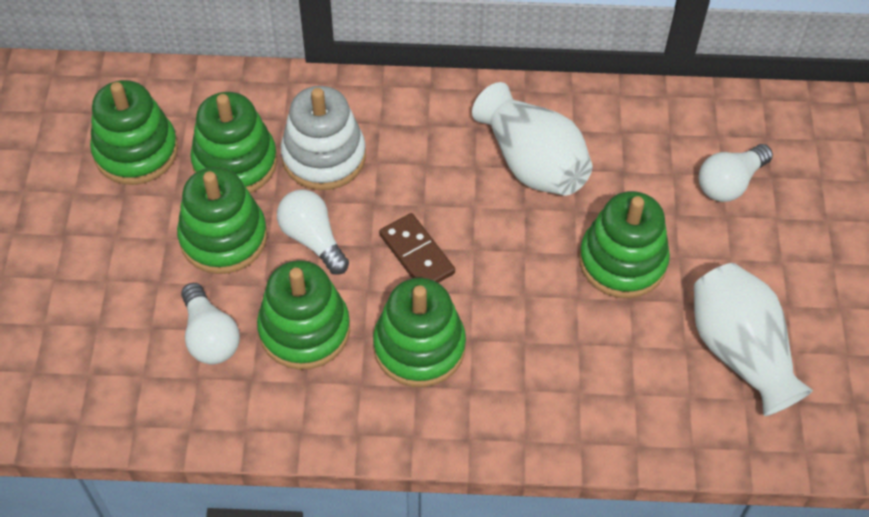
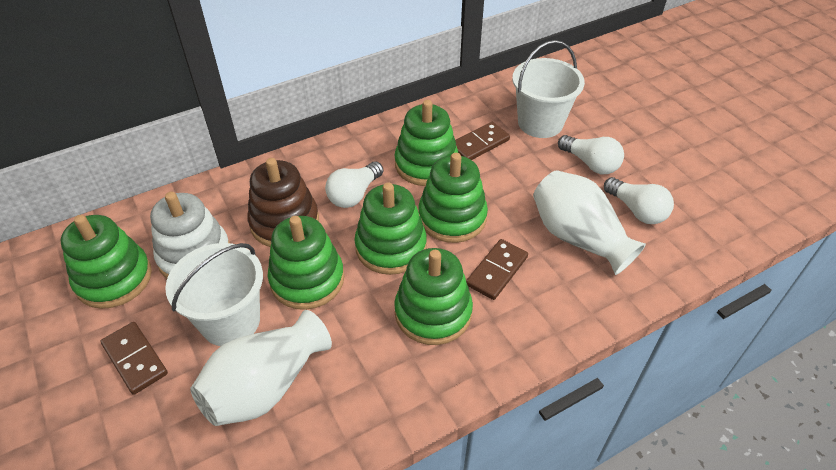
brown domino: 1 -> 3
brown stacking toy: 0 -> 1
white bucket: 0 -> 2

